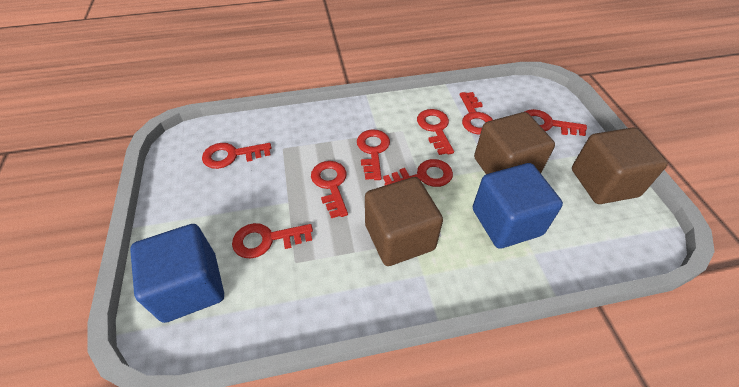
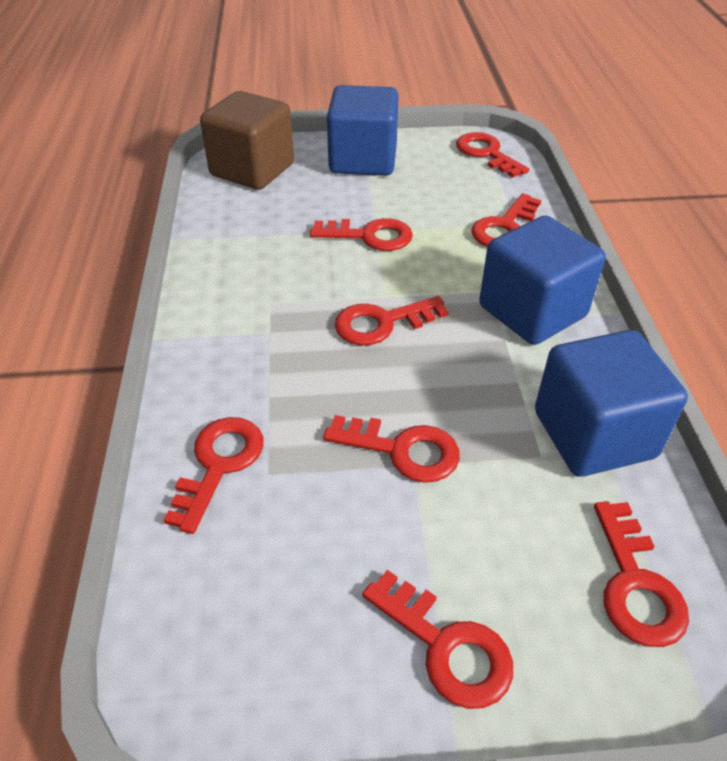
blue cube: 2 -> 3
brown cube: 3 -> 1

